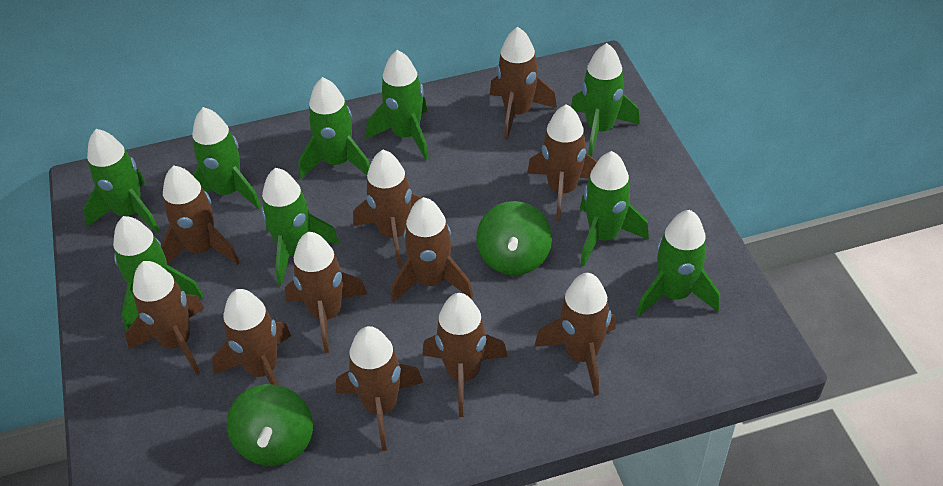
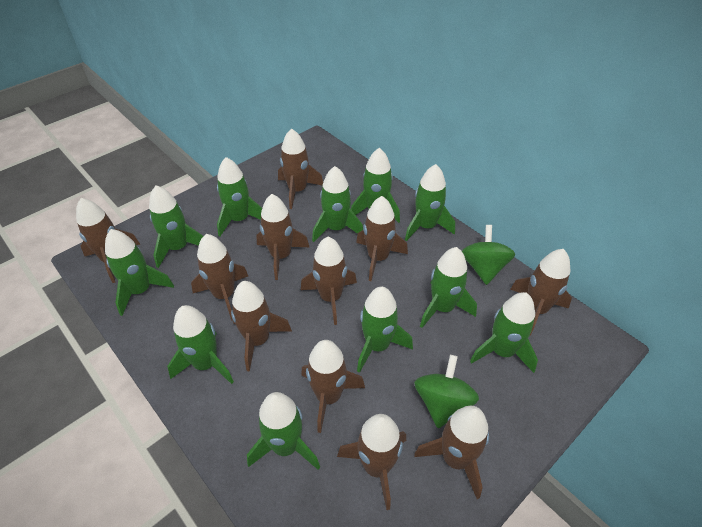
green rocket: 9 -> 11

